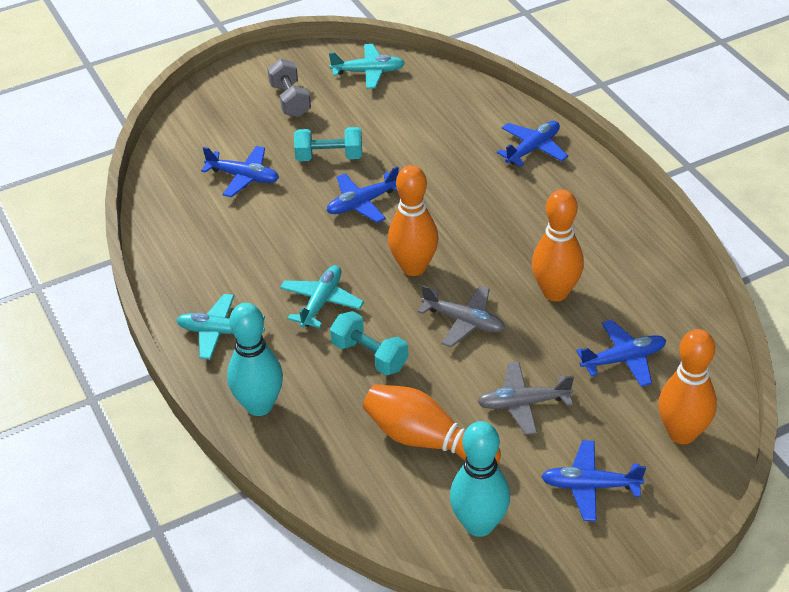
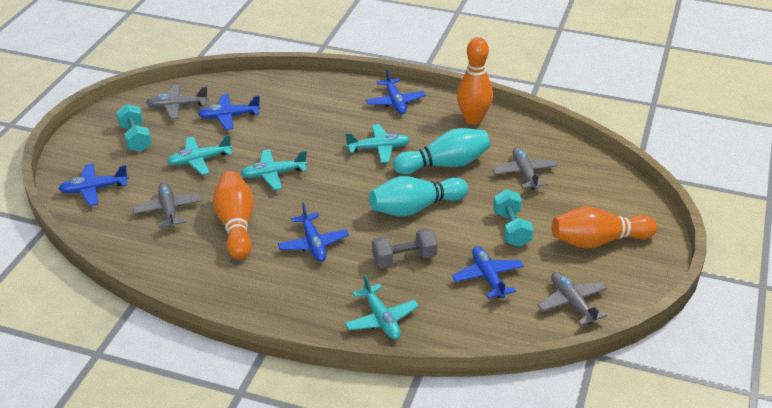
grey plane: 2 -> 4
orange bowling pin: 4 -> 3
turquoise plane: 3 -> 4

